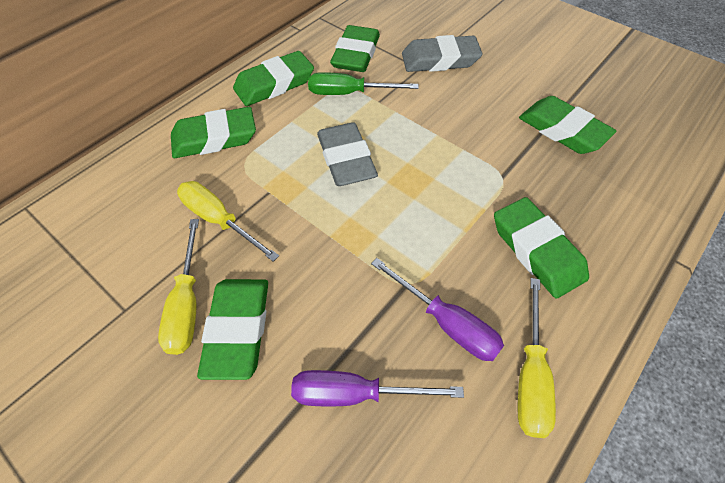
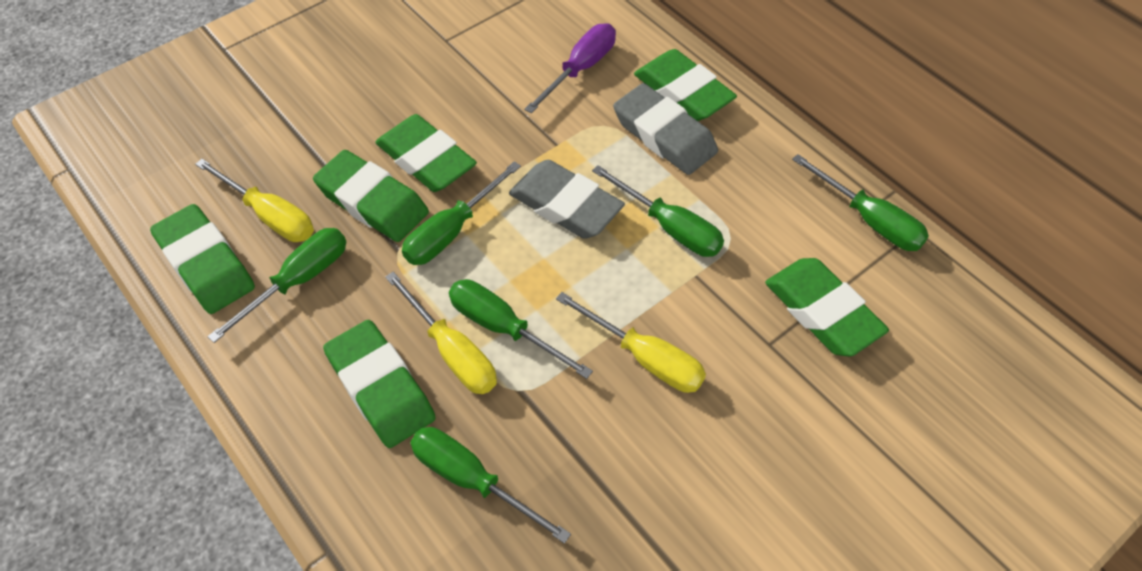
green screwdriver: 1 -> 6
purple screwdriver: 2 -> 1

